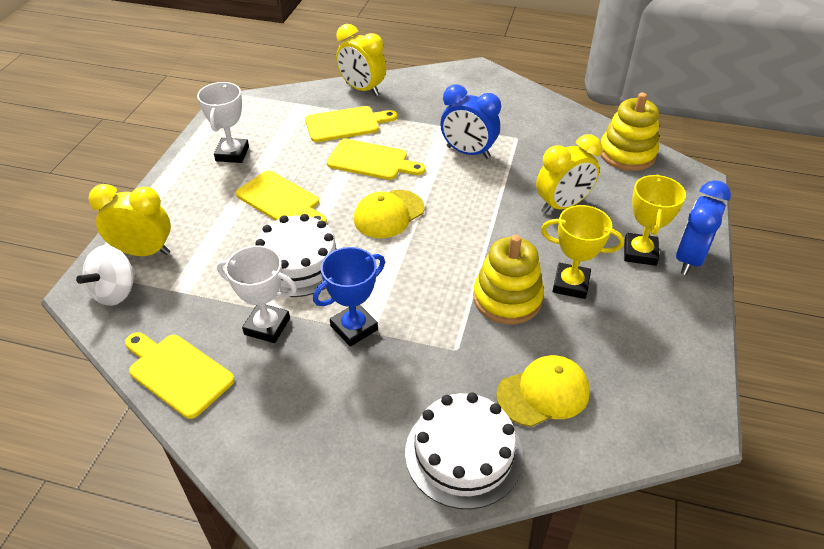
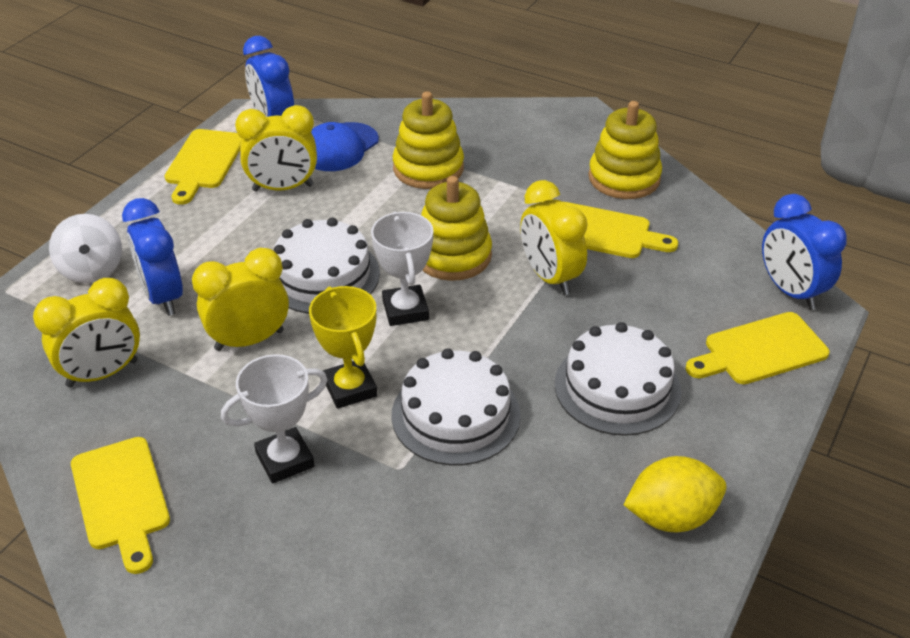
blue cap: 0 -> 1
blue clock: 2 -> 3
blue trophy: 1 -> 0
white cake: 2 -> 3
yellow cap: 2 -> 0
yellow clock: 3 -> 4
yellow lemon: 0 -> 1
yellow stacking toy: 2 -> 3
yellow trophy: 2 -> 1

